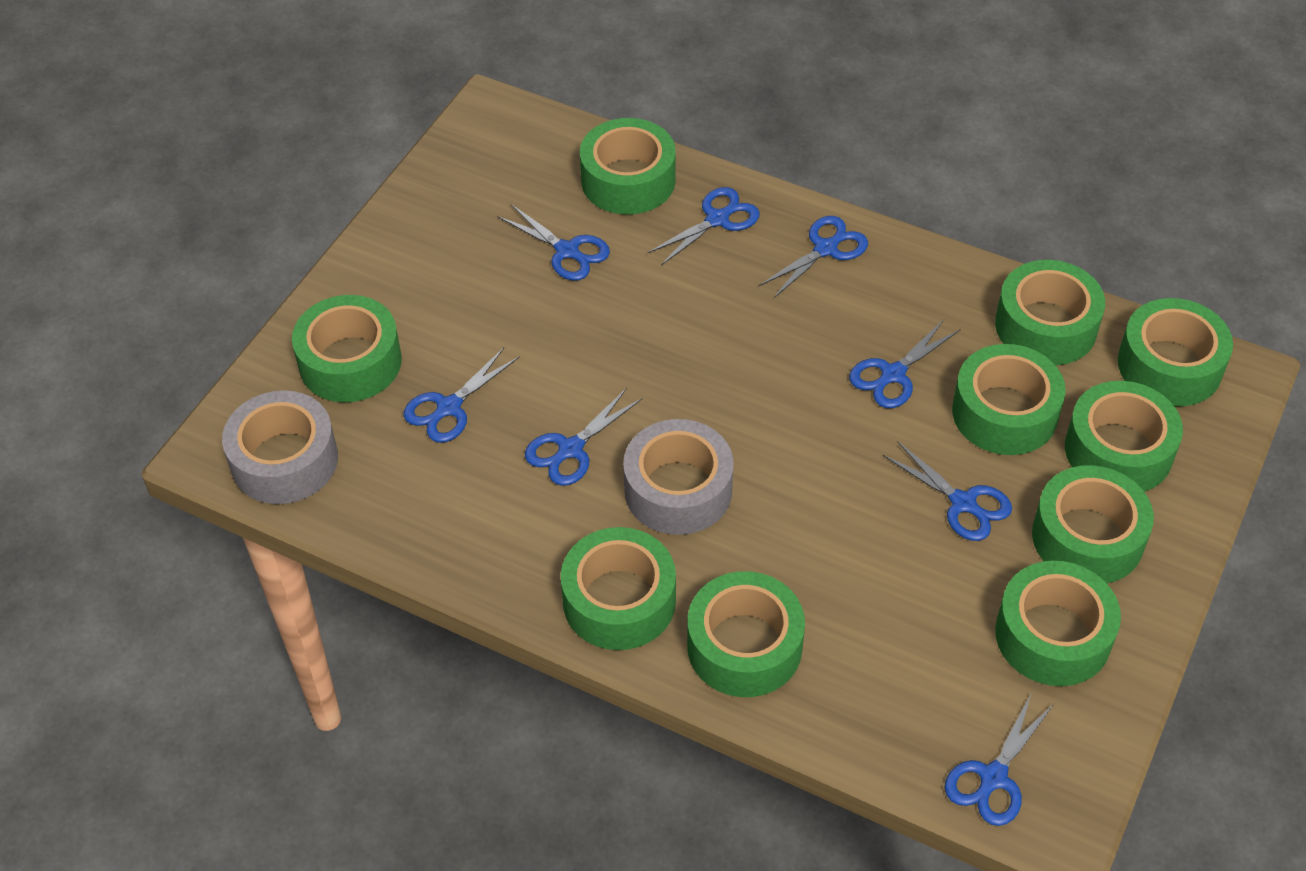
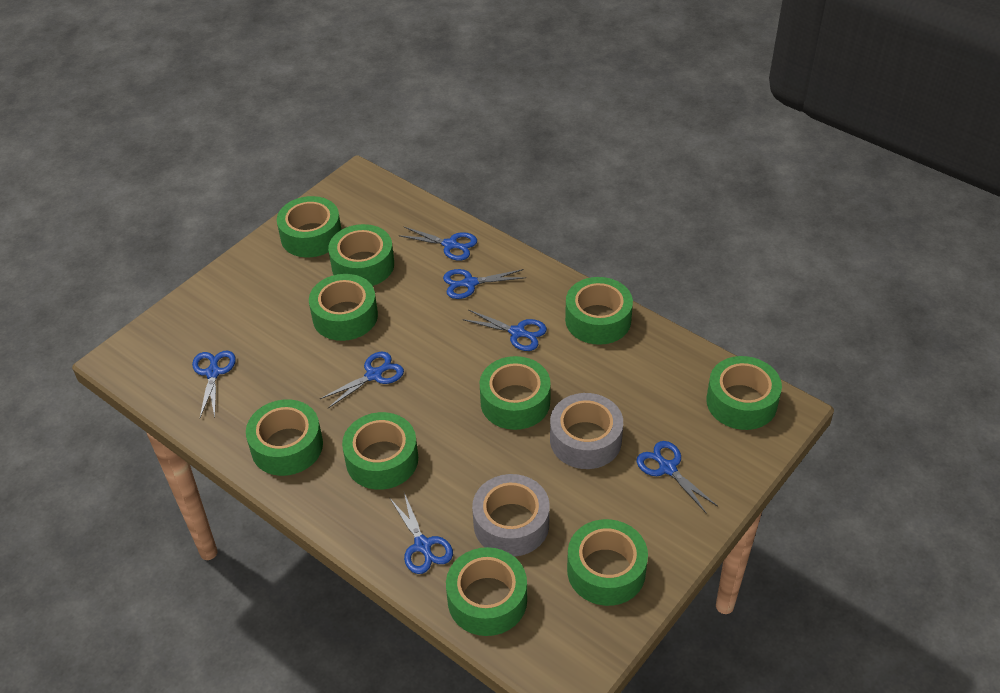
blue scissors: 8 -> 7

